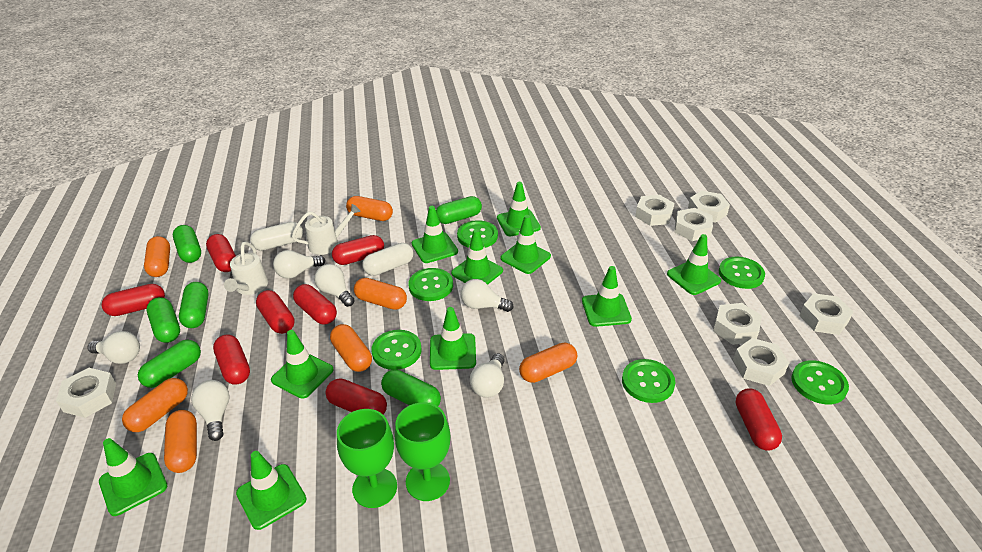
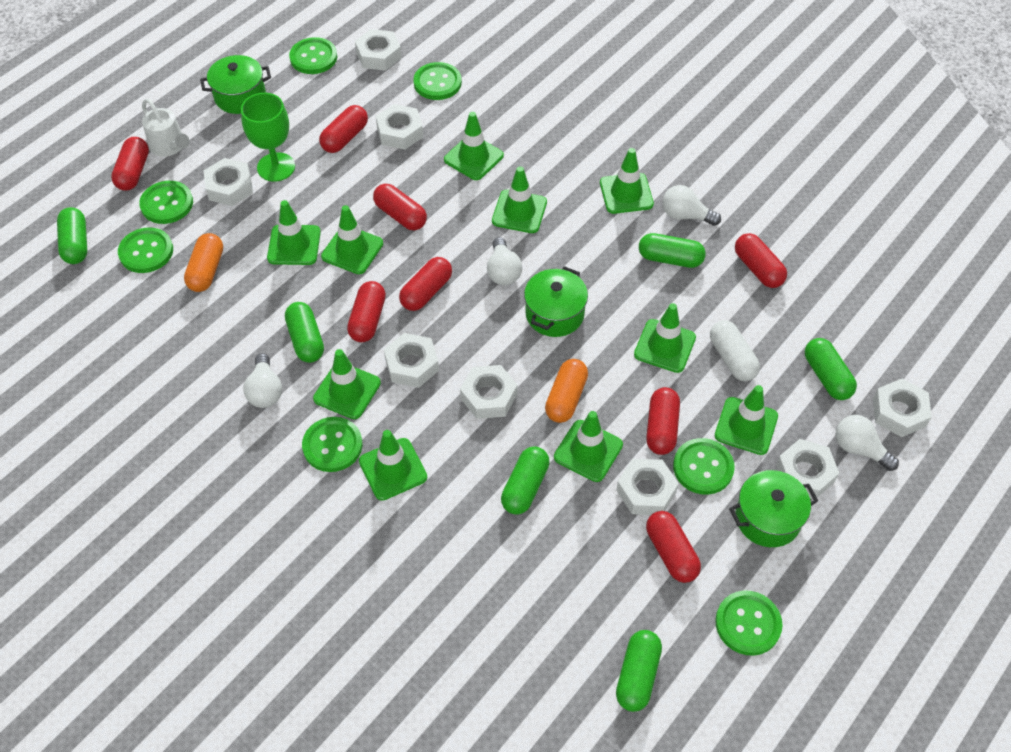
green button: 6 -> 7
green goblet: 2 -> 1
green pot: 0 -> 3
orange capsule: 7 -> 2
white capsule: 2 -> 1
white light bulb: 6 -> 4
white nut: 7 -> 8
white watering can: 2 -> 1

